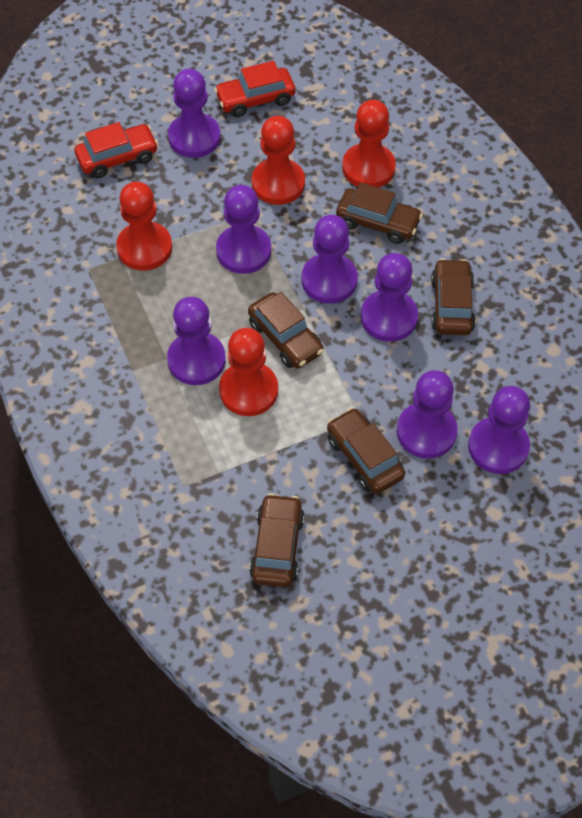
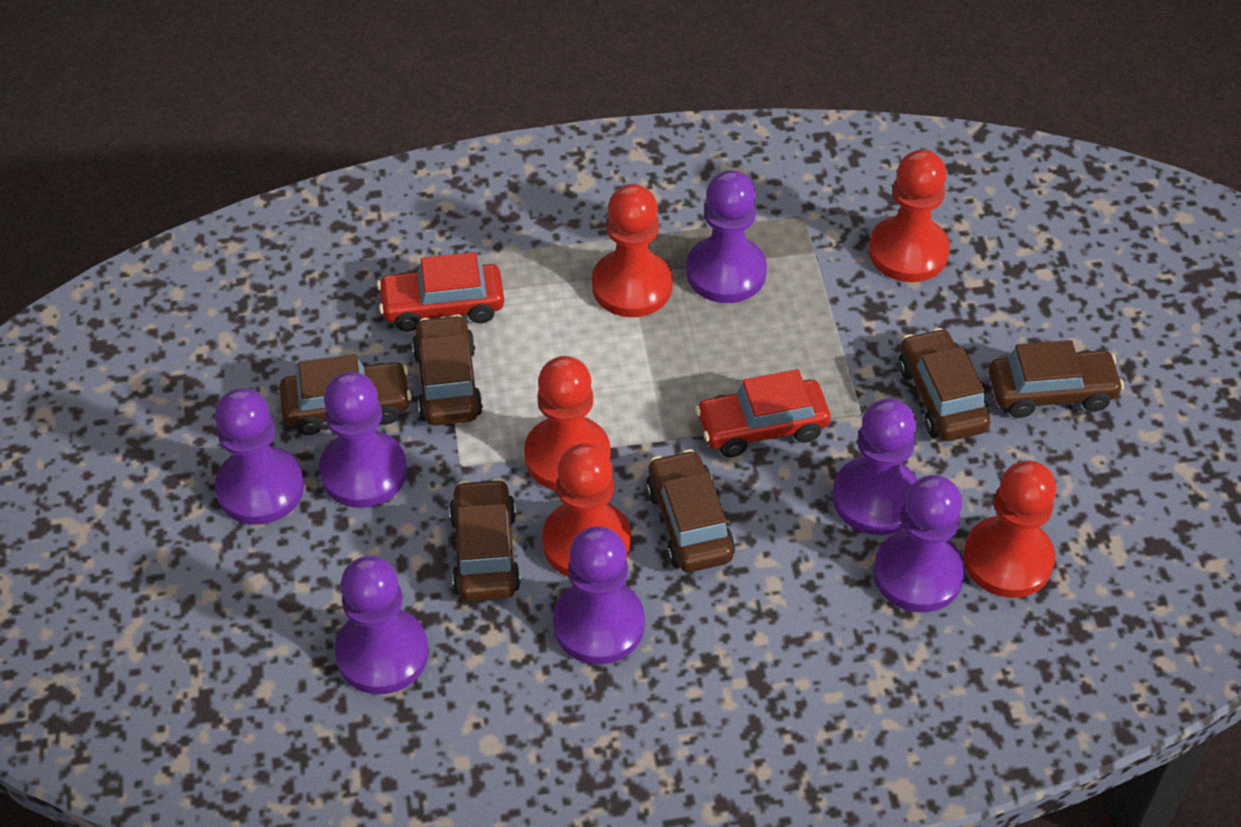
brown car: 5 -> 6
red pawn: 4 -> 5

